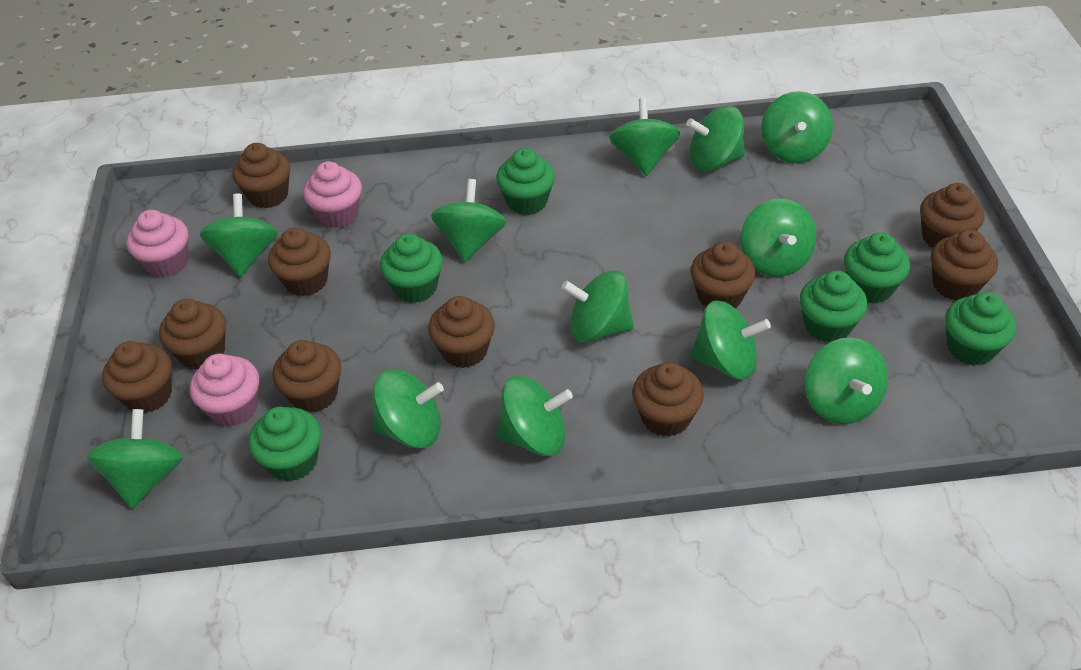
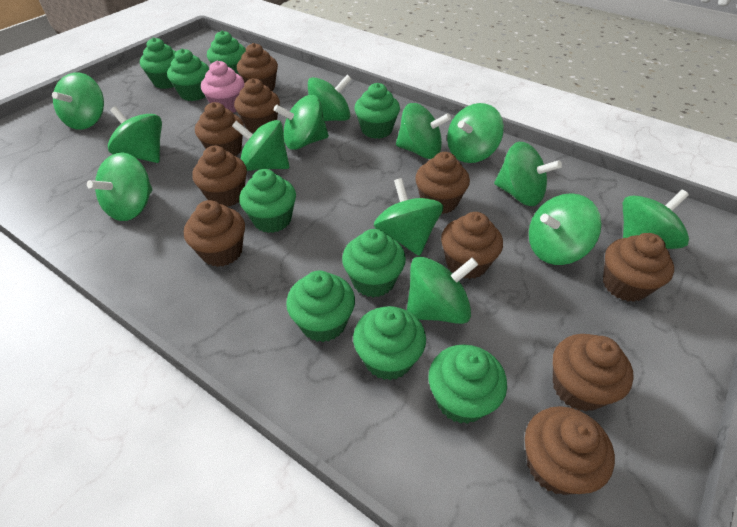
green cupcake: 6 -> 9
green spinning top: 12 -> 13
pink cupcake: 3 -> 1

